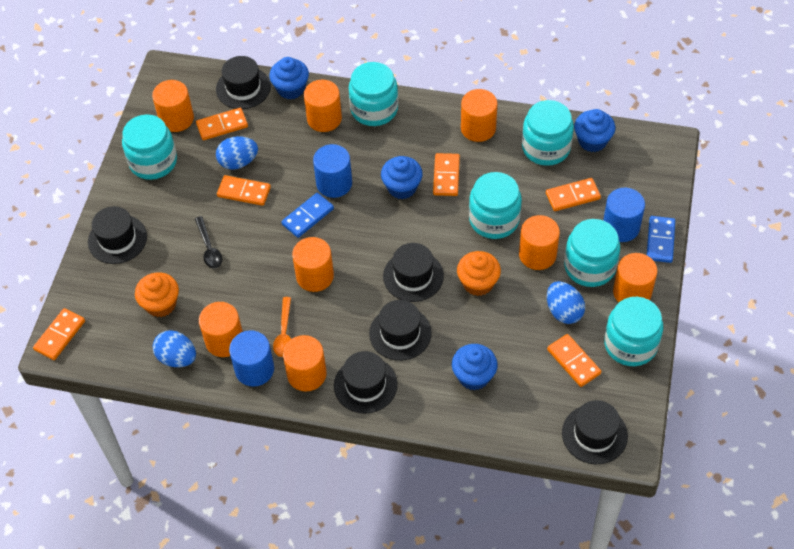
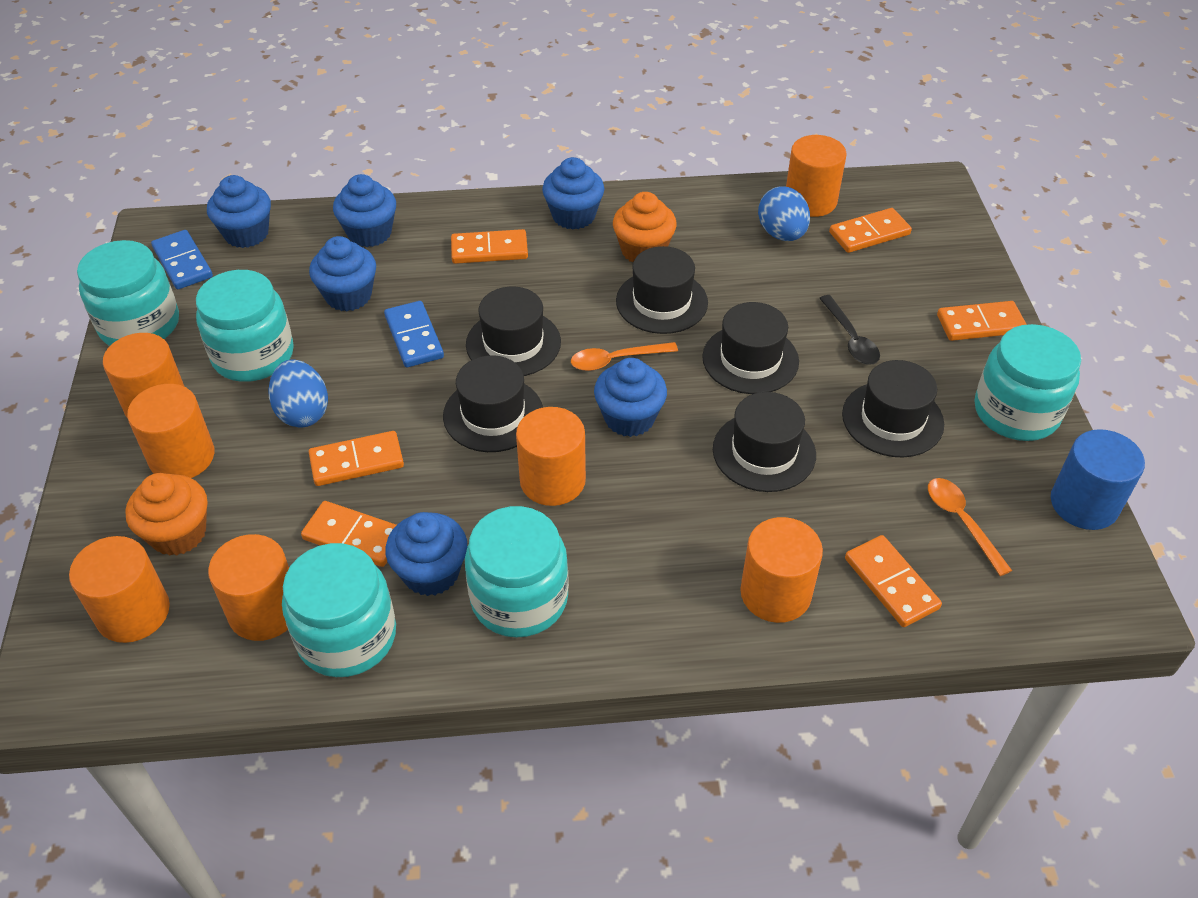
blue cupcake: 4 -> 6
blue cylinder: 3 -> 1
blue egg: 3 -> 2
orange cylinder: 8 -> 7
orange spoon: 1 -> 2
turquoise jar: 6 -> 5

